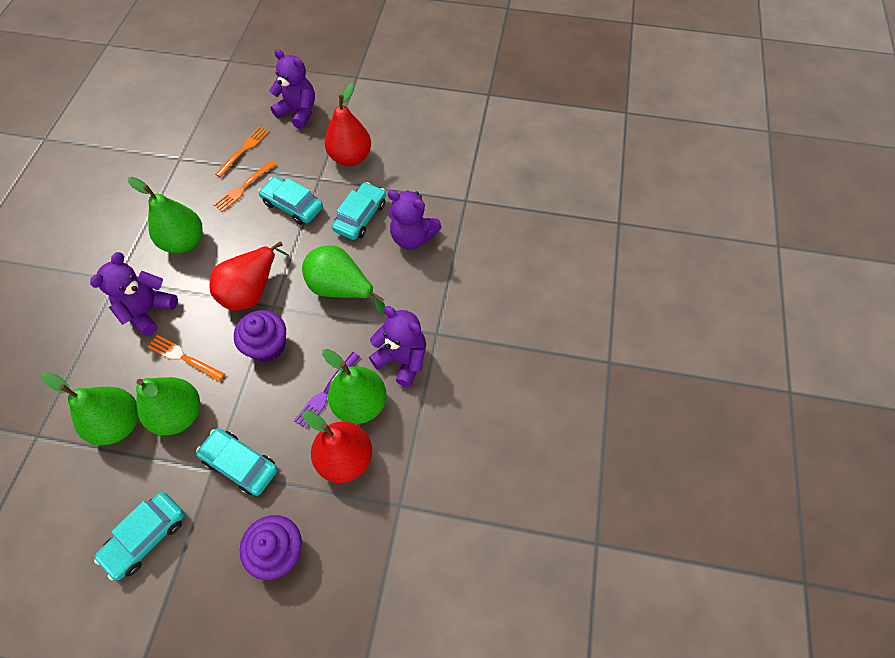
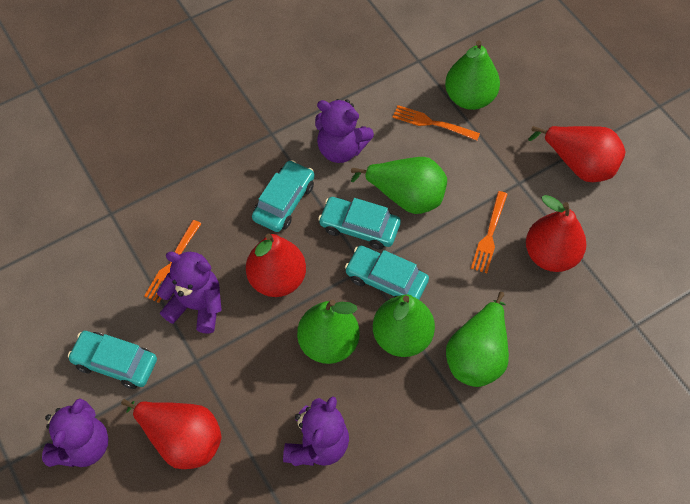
purple cupcake: 2 -> 0
purple fork: 1 -> 0
red pear: 3 -> 4

